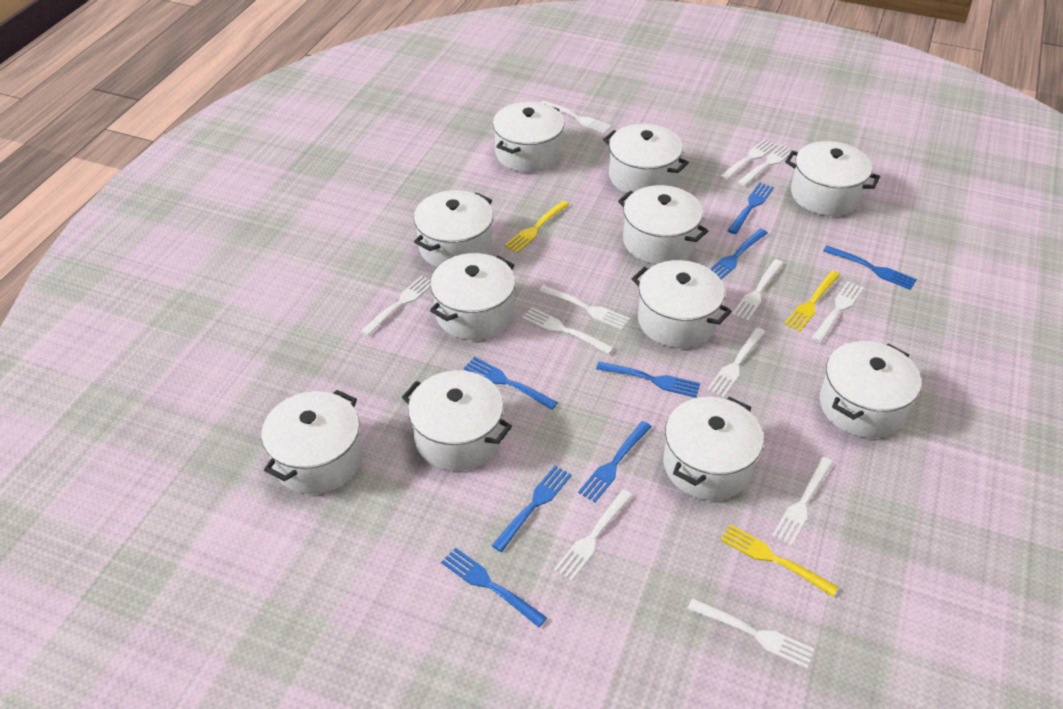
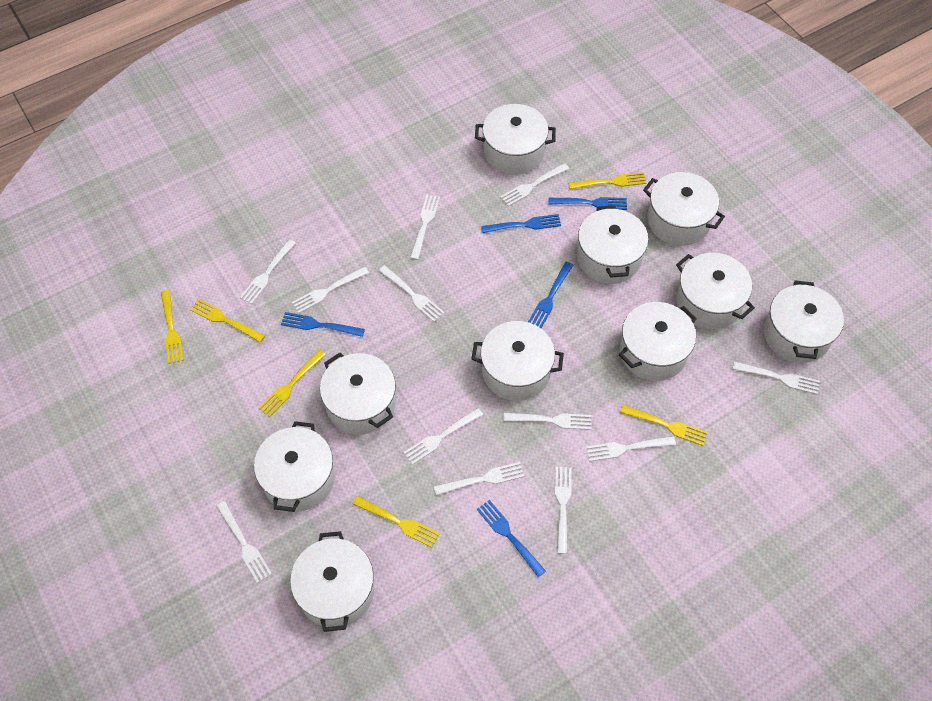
blue fork: 8 -> 5
white pot: 11 -> 10
yellow fork: 3 -> 6

